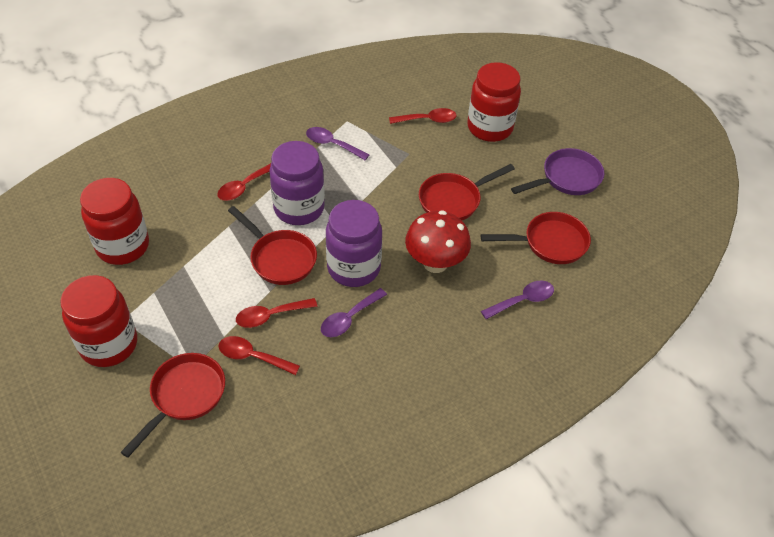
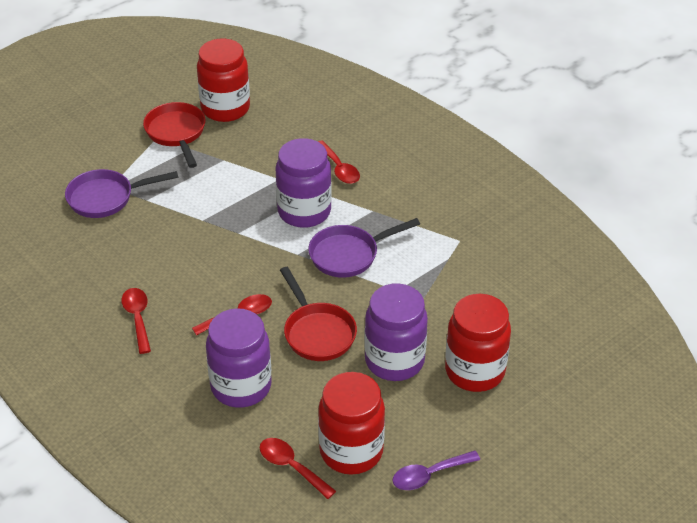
purple jar: 2 -> 3
purple pan: 1 -> 2
purple spoon: 3 -> 1
red mushroom: 1 -> 0
red pan: 4 -> 2

